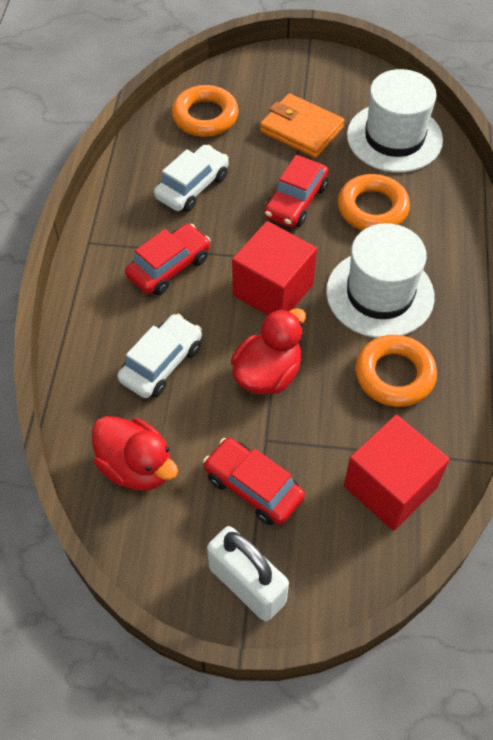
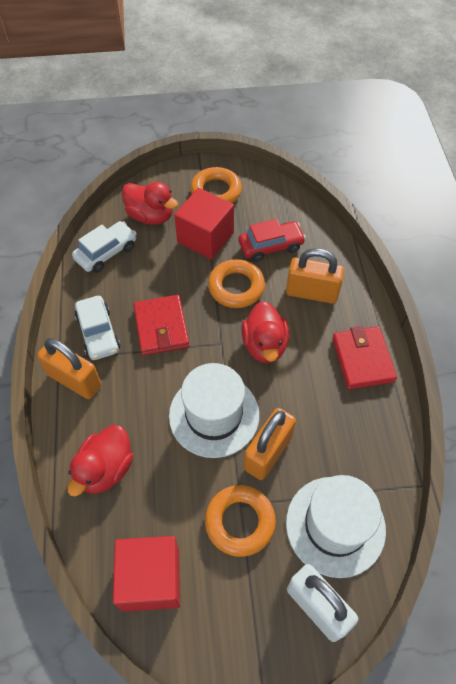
orange padlock: 0 -> 3
orange wallet: 1 -> 0
red car: 3 -> 1
red duck: 2 -> 3
red wallet: 0 -> 2

